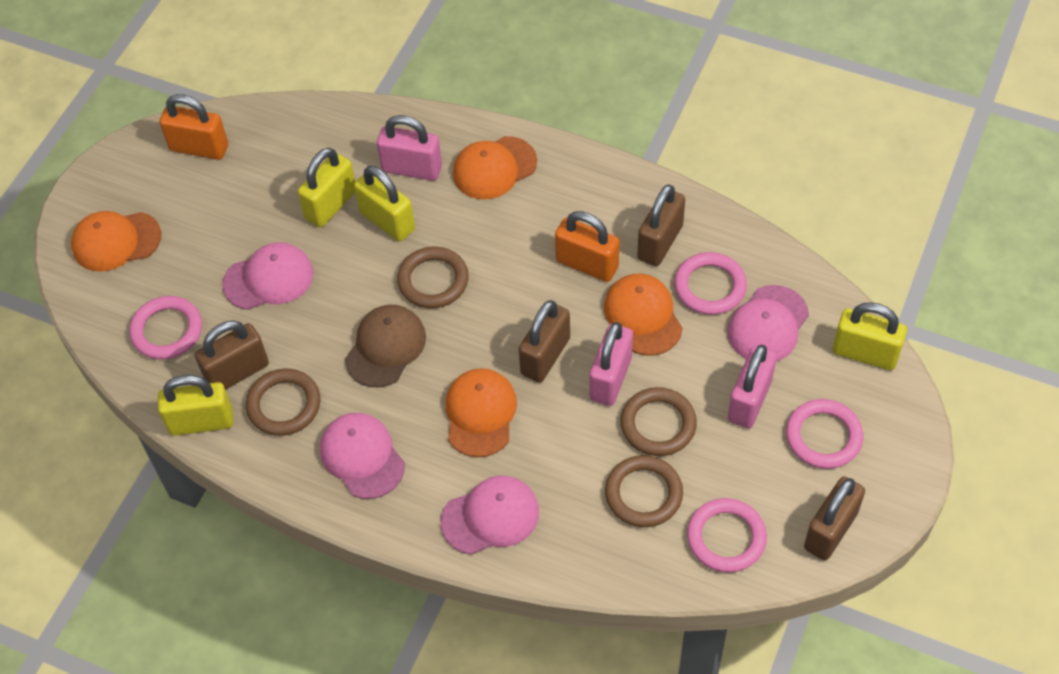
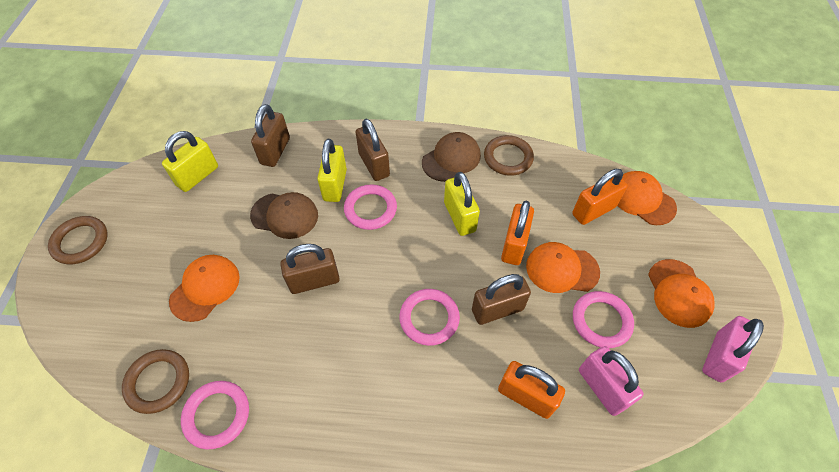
brown cap: 1 -> 2
brown ring: 4 -> 3
orange padlock: 2 -> 3
pink cap: 4 -> 0
pink padlock: 3 -> 2
yellow padlock: 4 -> 3

